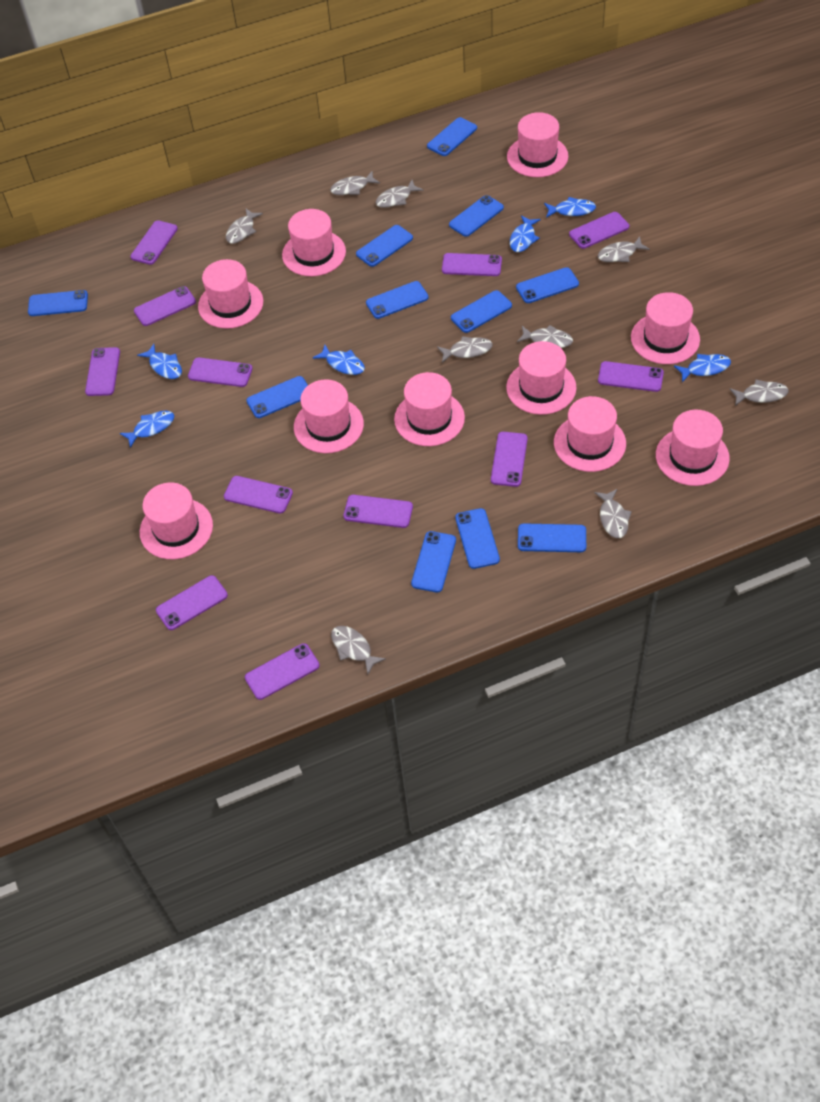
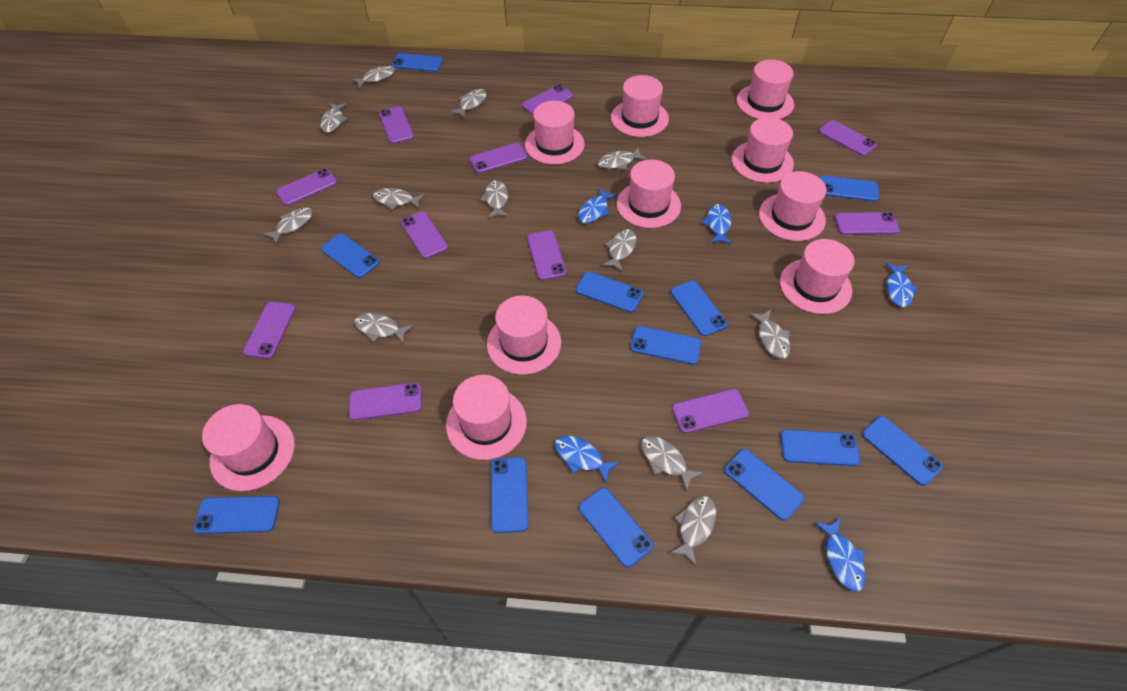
blue fish: 6 -> 5
blue phone: 11 -> 12
grey fish: 9 -> 12
purple phone: 12 -> 11

